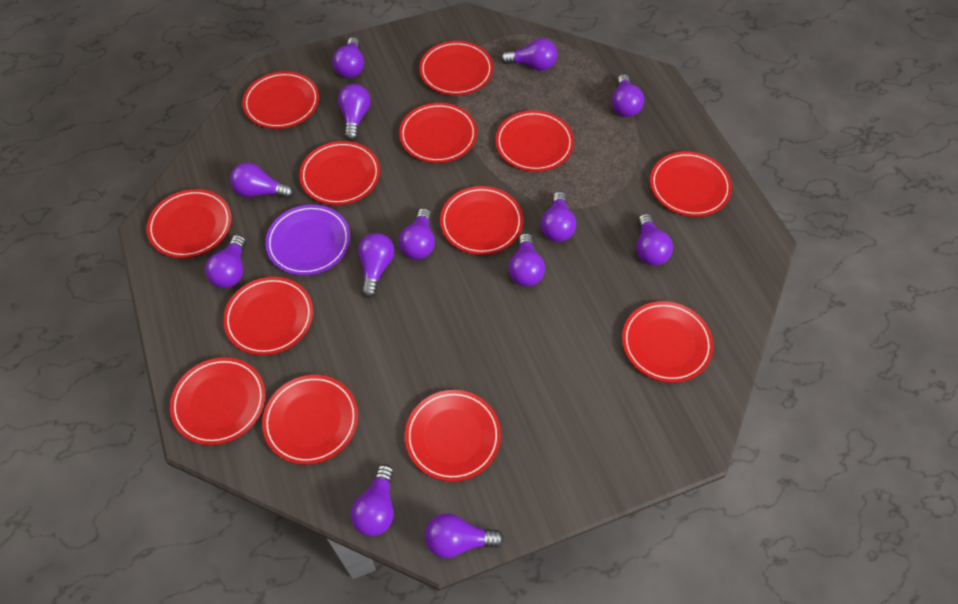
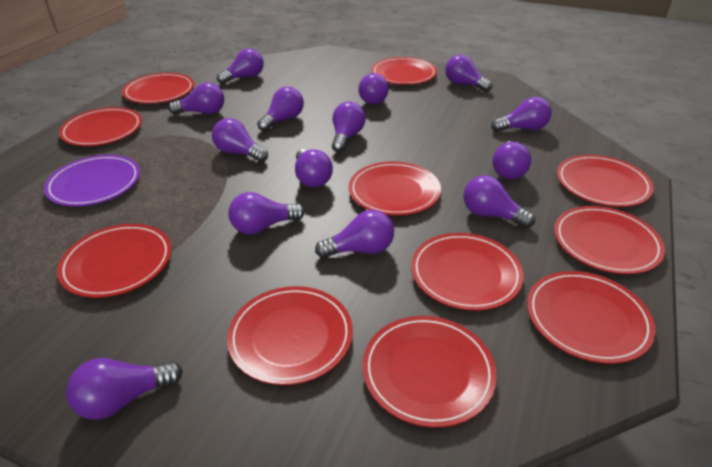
purple light bulb: 13 -> 14
red plate: 13 -> 11

